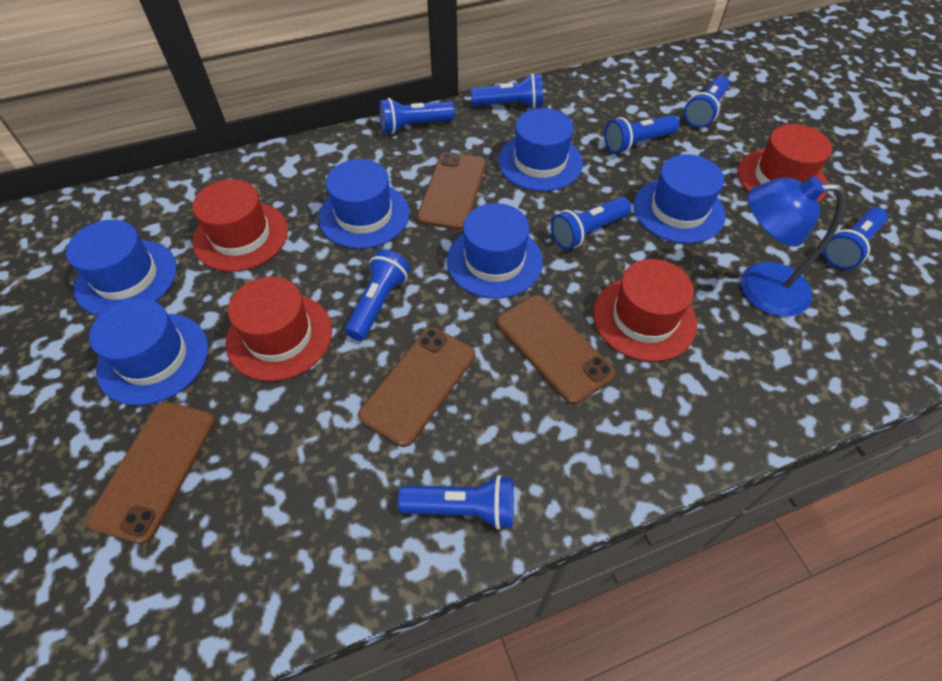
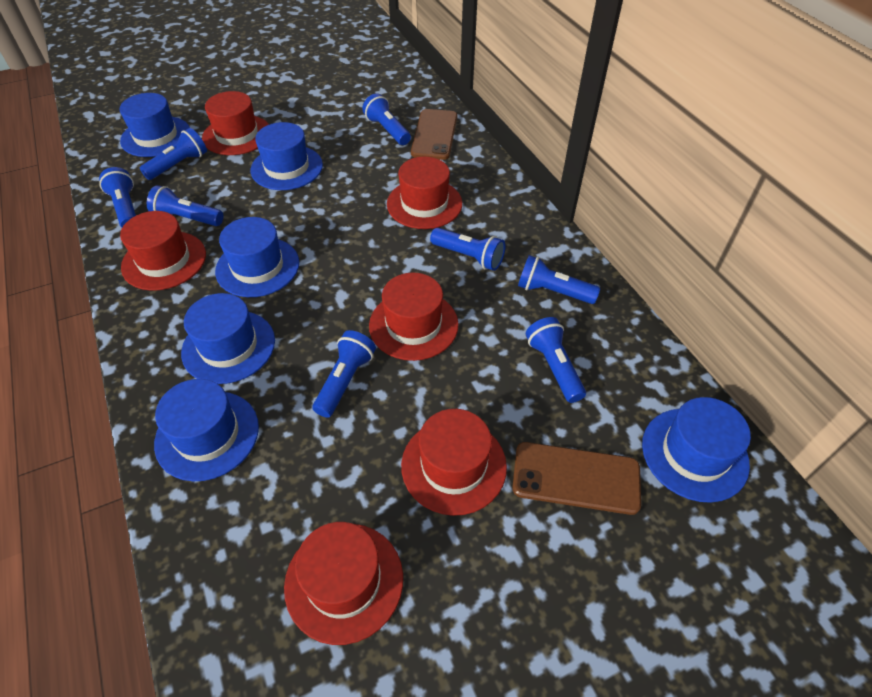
blue lamp: 1 -> 0
brown phone: 4 -> 2
red hat: 4 -> 6

